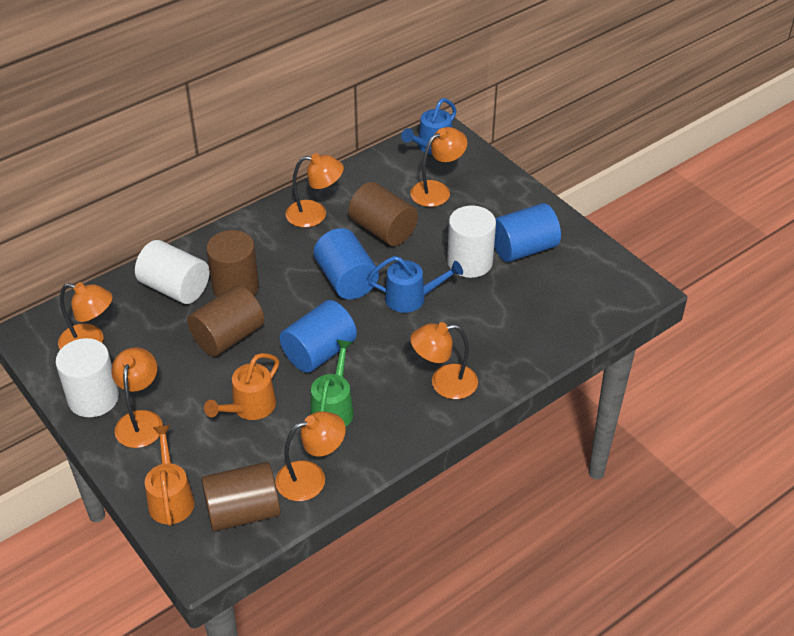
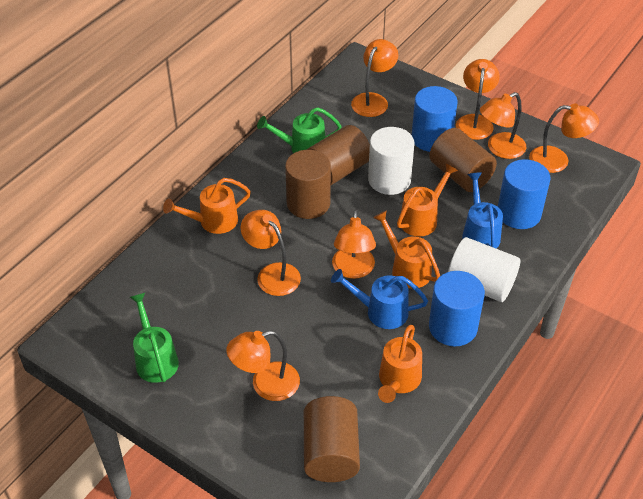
green watering can: 1 -> 2
orange lamp: 6 -> 7
orange watering can: 2 -> 4
white cylinder: 3 -> 2

